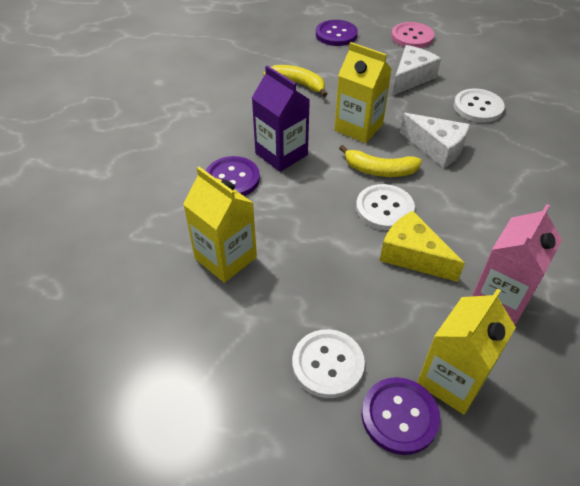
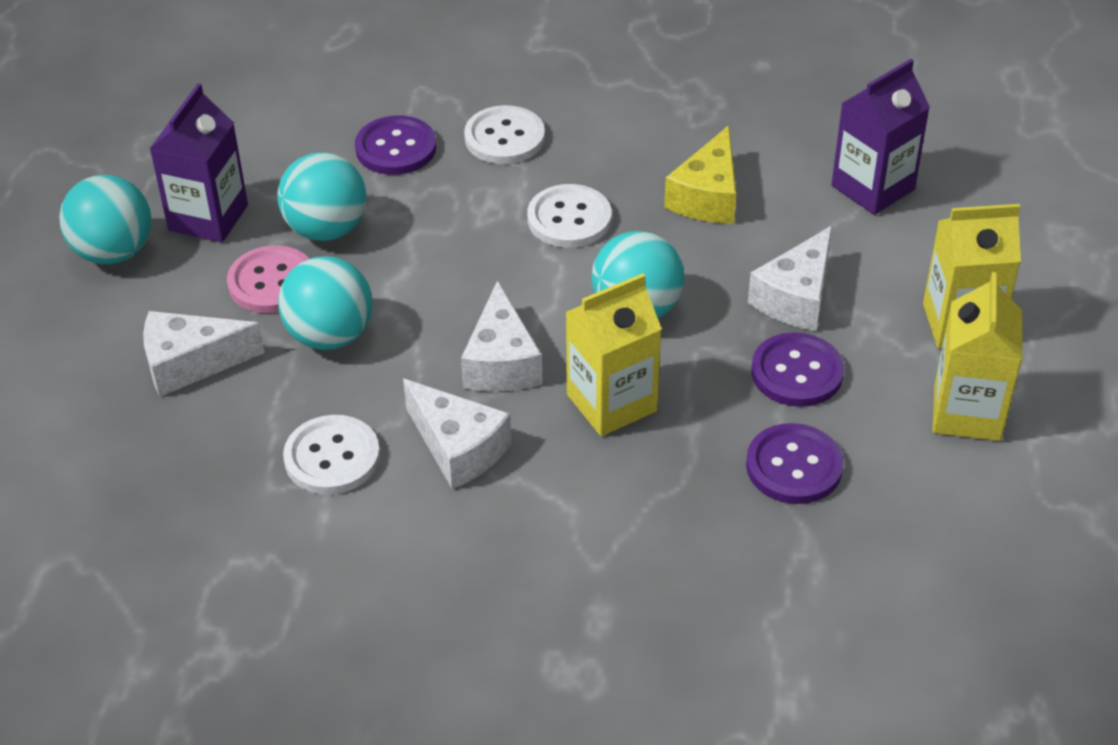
pink carton: 1 -> 0
purple carton: 1 -> 2
turquoise ball: 0 -> 4
white cheese: 2 -> 4
yellow banana: 2 -> 0

